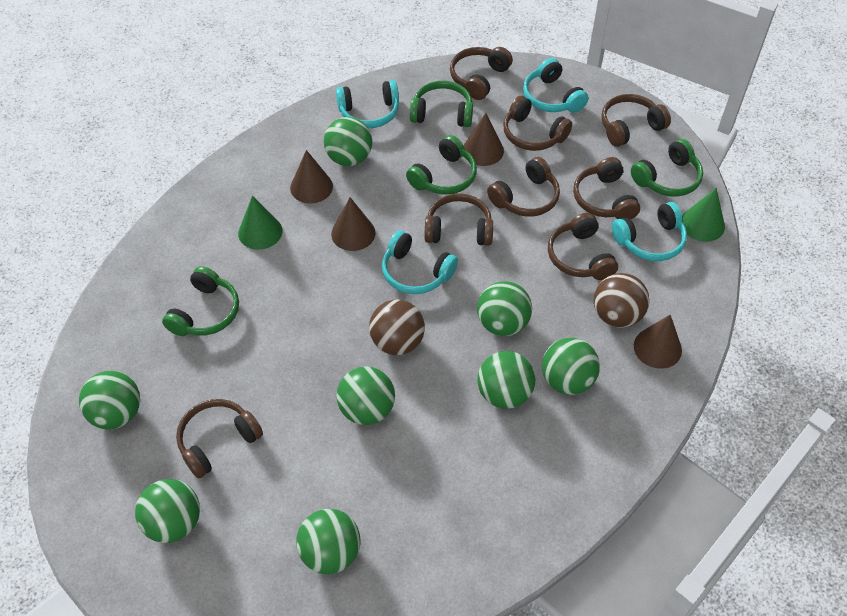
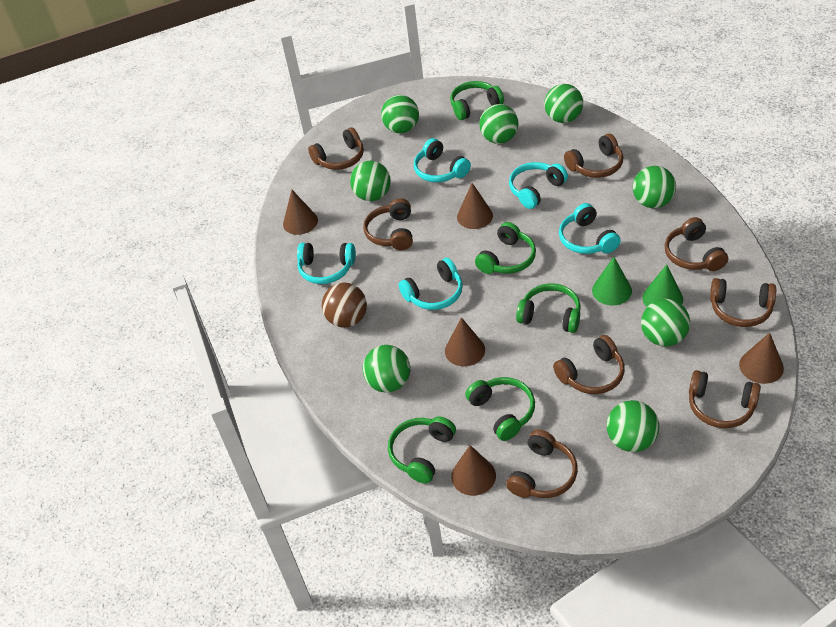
brown ball: 2 -> 1
brown cone: 4 -> 5
green headphones: 4 -> 5
turquoise headphones: 4 -> 5

